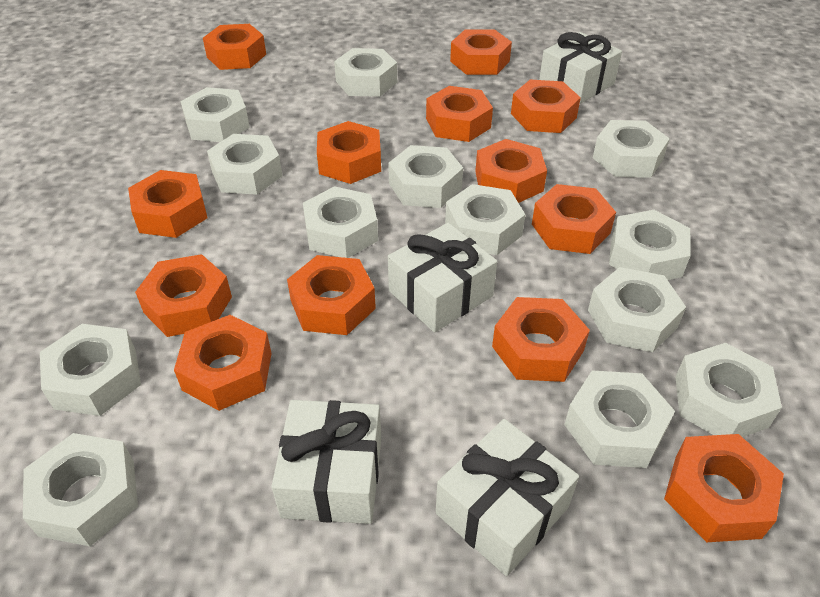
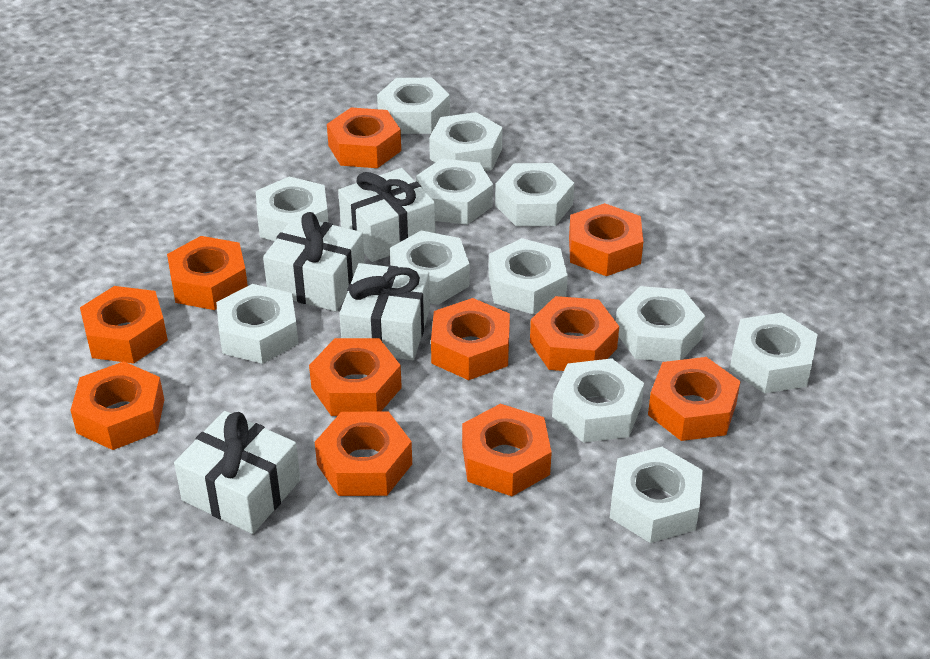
orange nut: 13 -> 11
white nut: 13 -> 12

